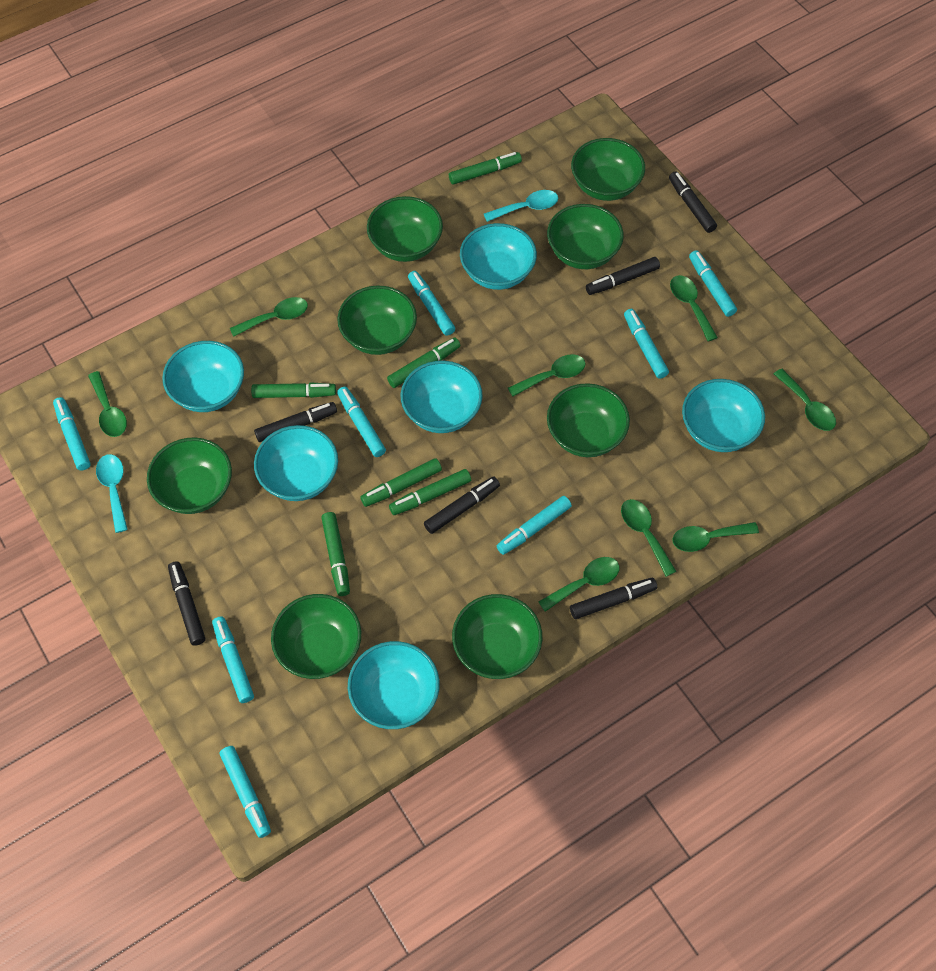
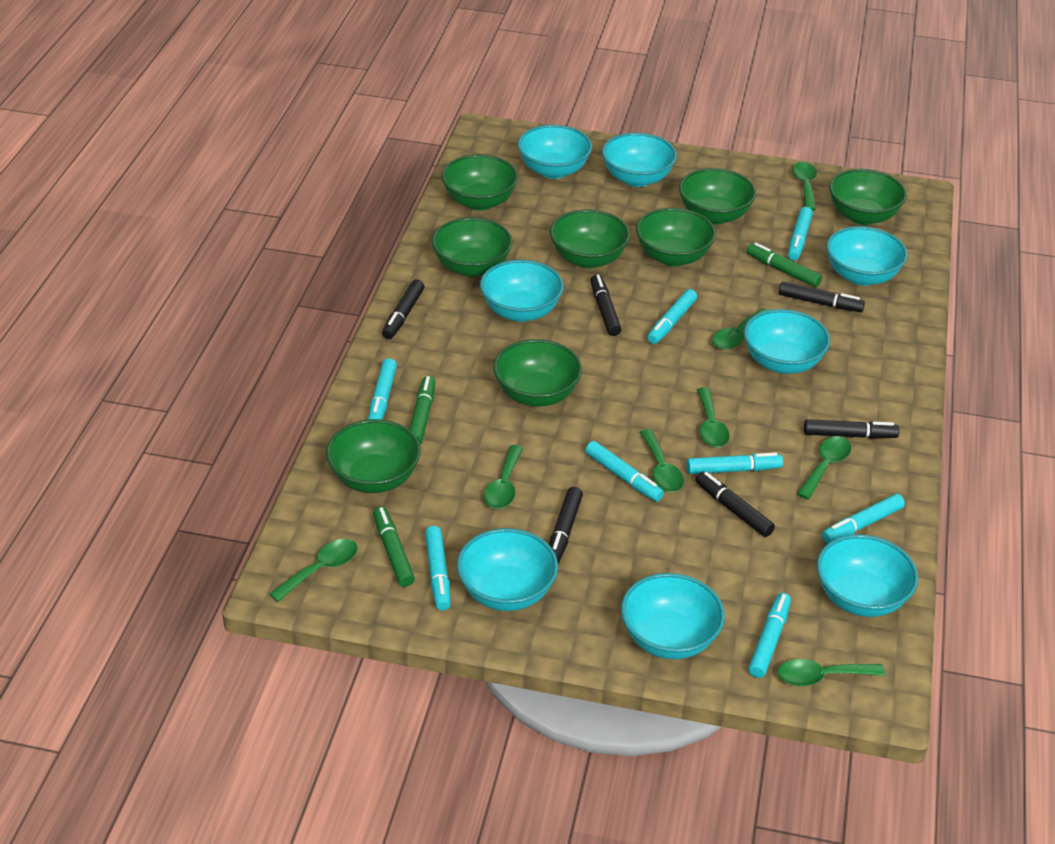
green marker: 6 -> 3
turquoise bowl: 6 -> 8
turquoise spoon: 2 -> 0

